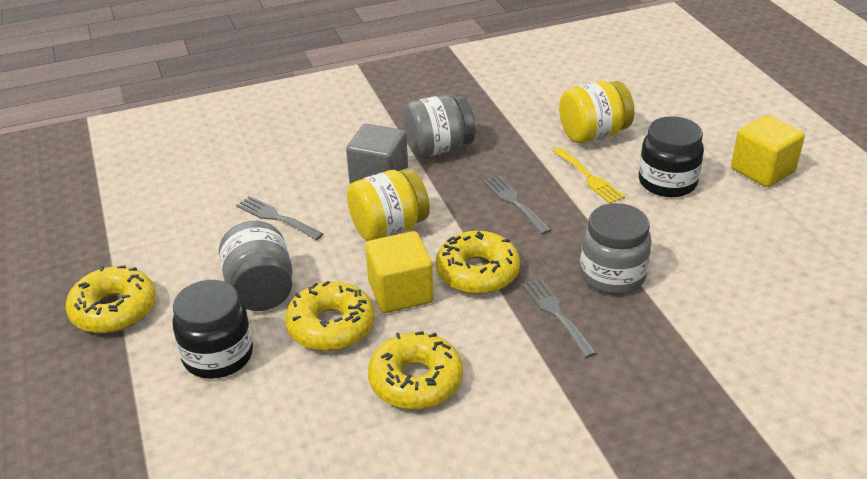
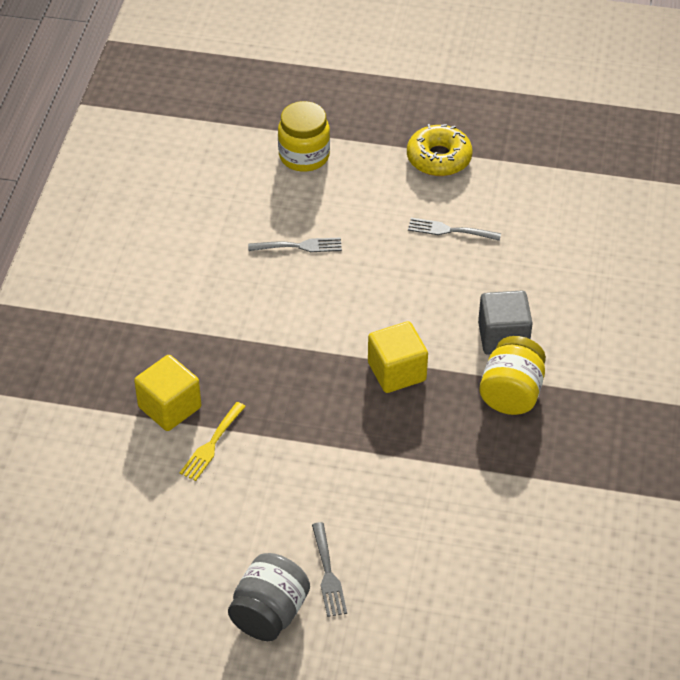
black jar: 2 -> 0
grey jar: 3 -> 1
yellow donut: 4 -> 1

